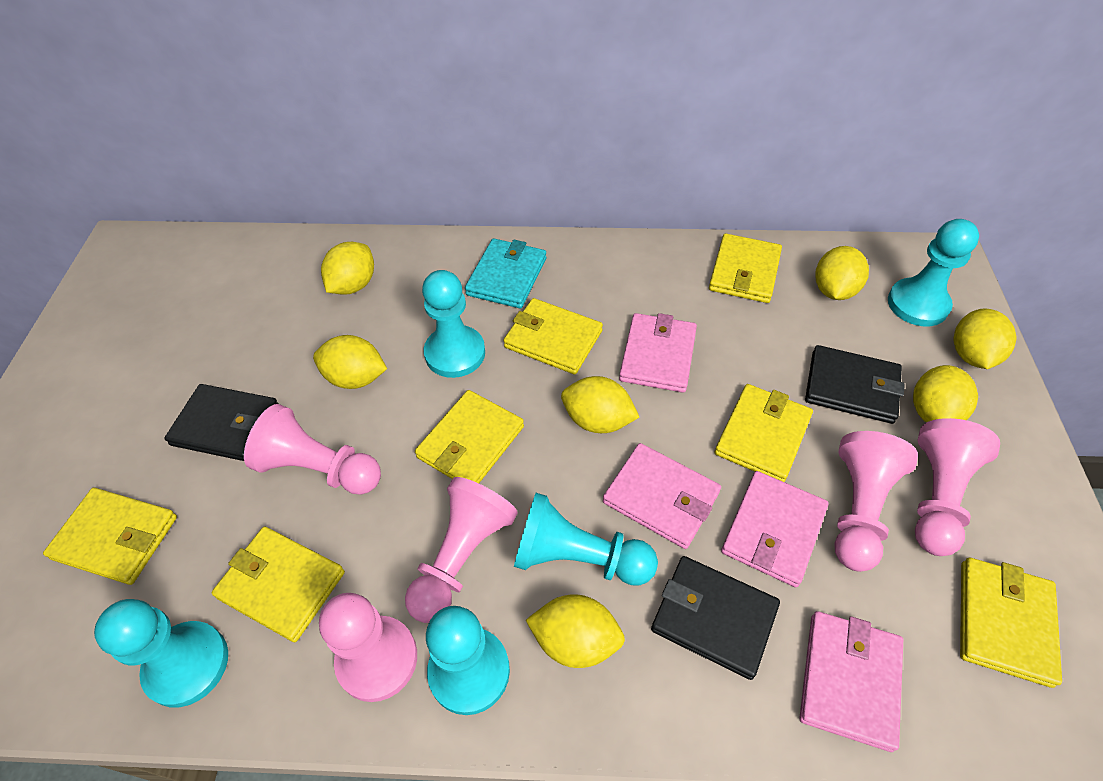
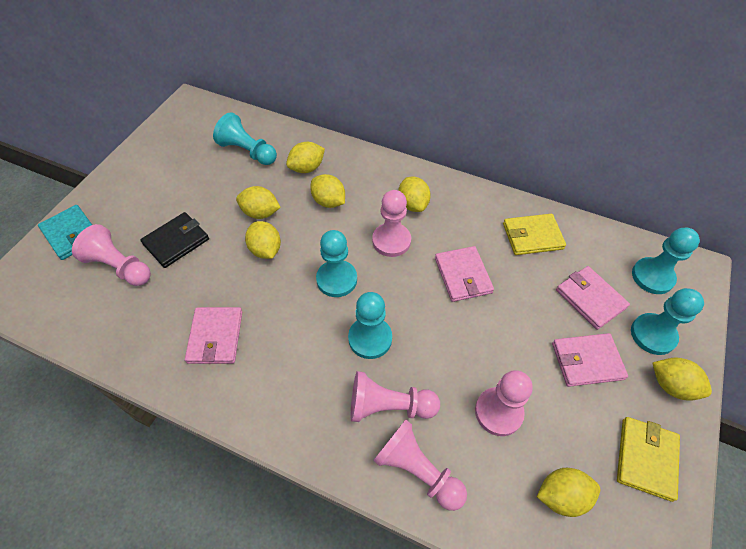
black wallet: 3 -> 1
yellow wallet: 7 -> 2

